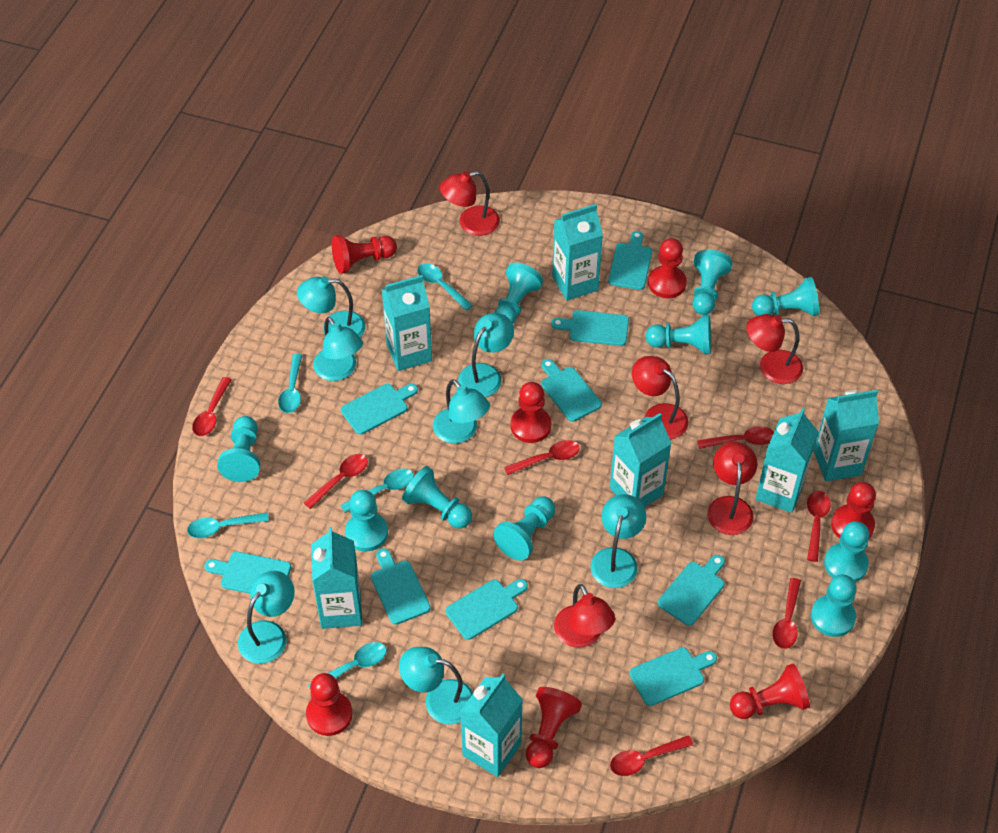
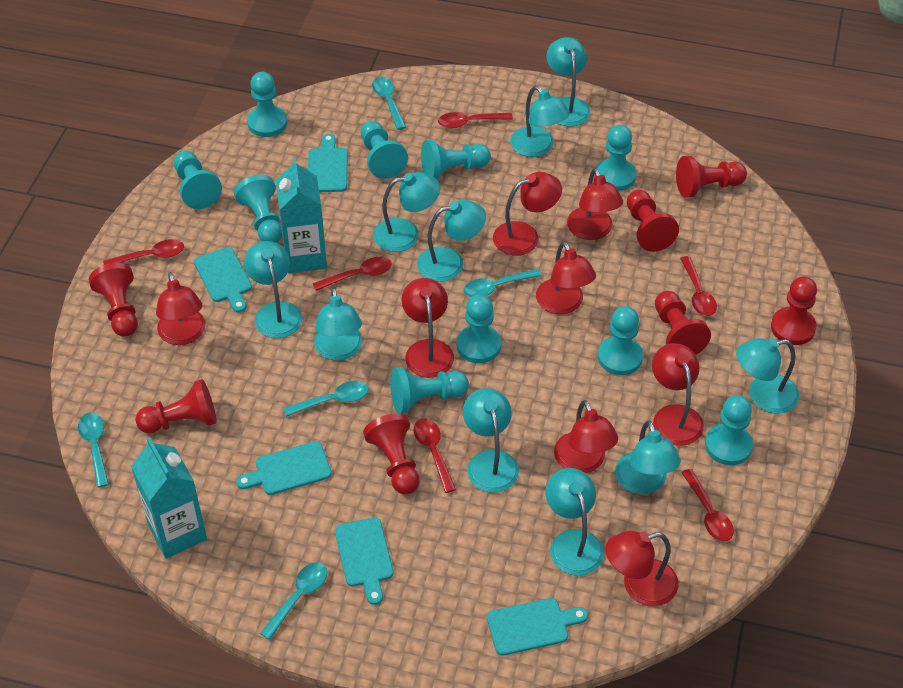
red lamp: 5 -> 8
red spoon: 7 -> 6
turquoise carton: 7 -> 2
turquoise cutting board: 9 -> 5
turquoise lamp: 7 -> 10

